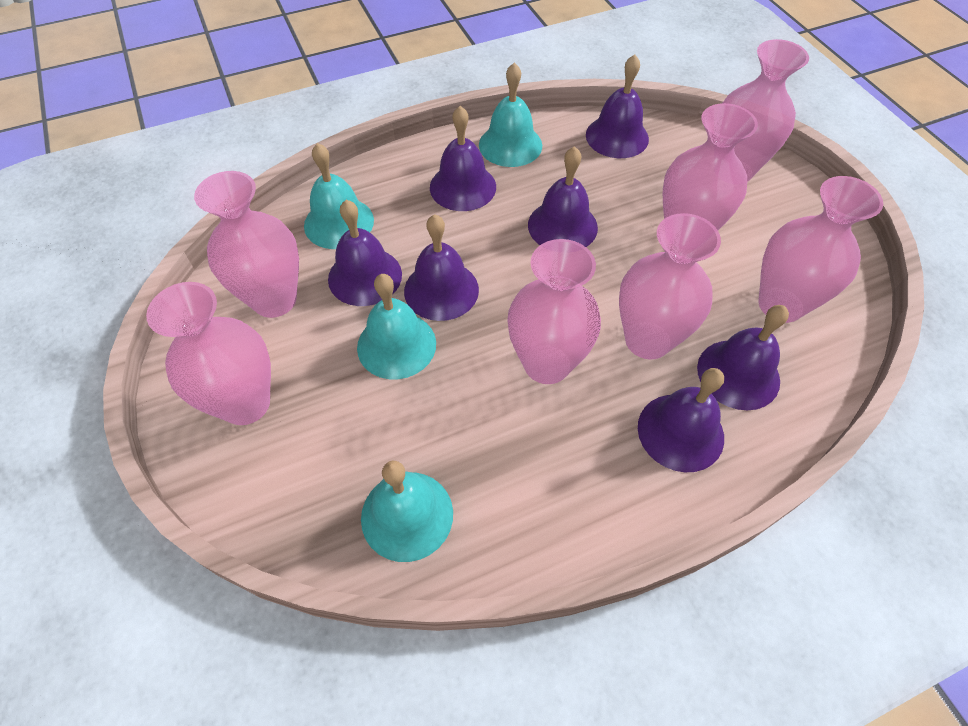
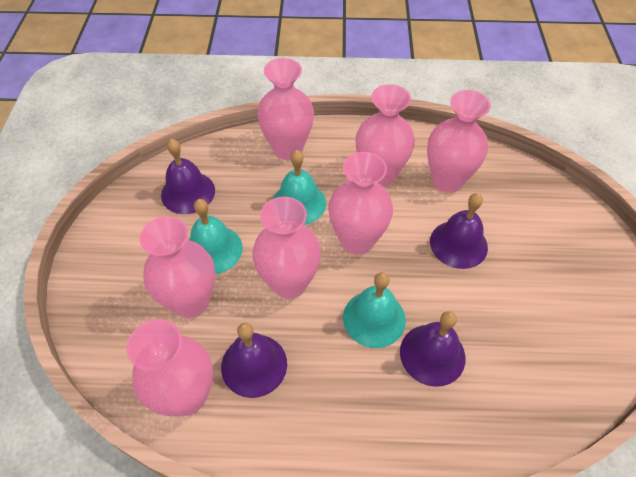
purple bell: 7 -> 4
turquoise bell: 4 -> 3

